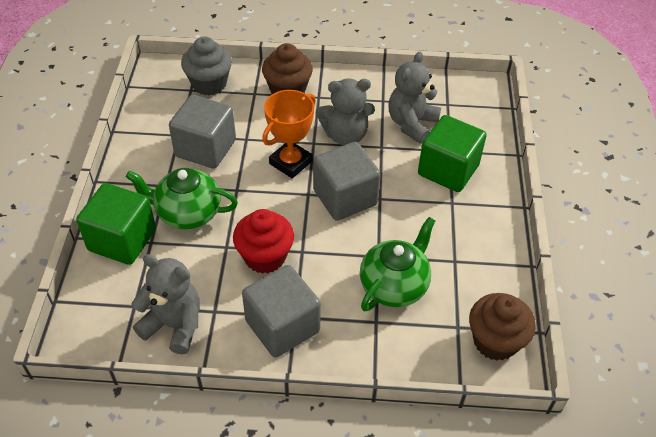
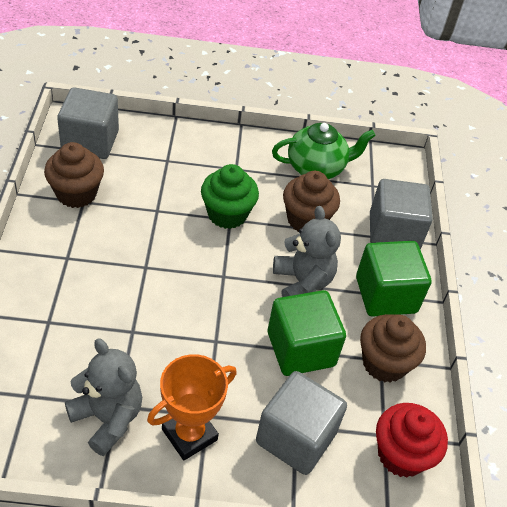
brown cupcake: 2 -> 3
green cupcake: 0 -> 1
green teapot: 2 -> 1
grey cupcake: 1 -> 0
grey teddy bear: 3 -> 2

